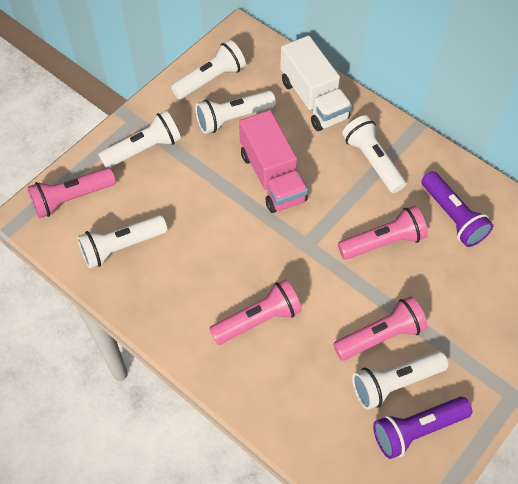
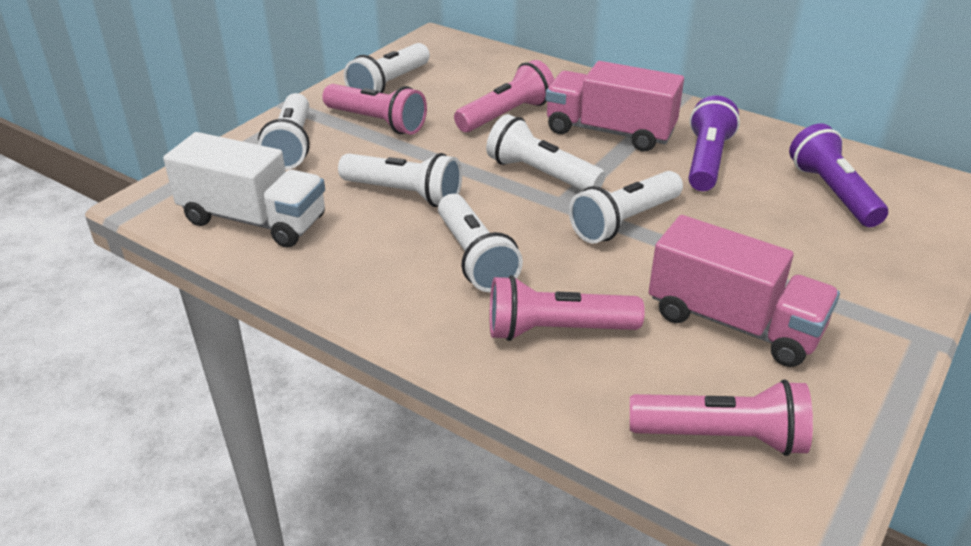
pink truck: 1 -> 2

